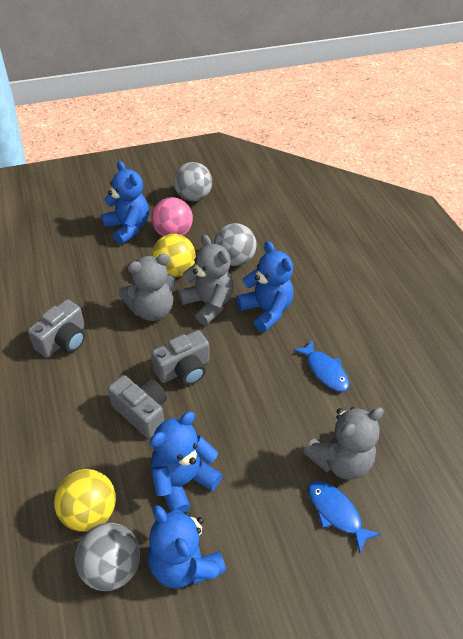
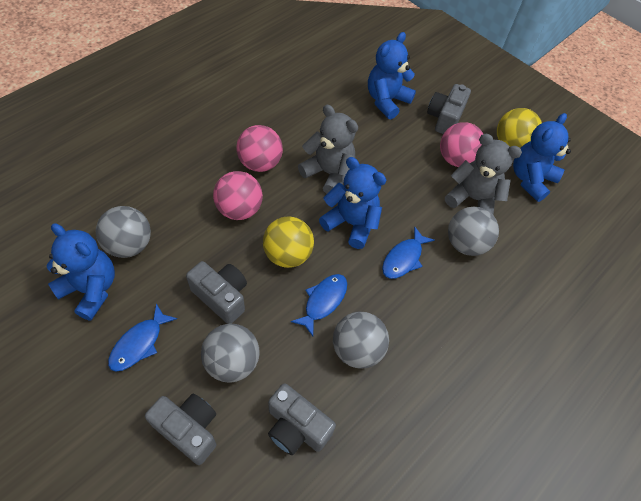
blue fish: 2 -> 3
grey ball: 3 -> 4
grey camera: 3 -> 4
grey teddy bear: 3 -> 2
pink ball: 1 -> 3

